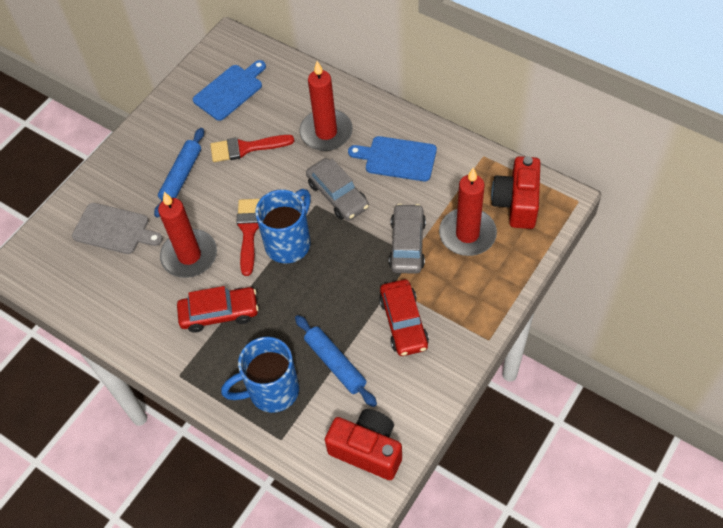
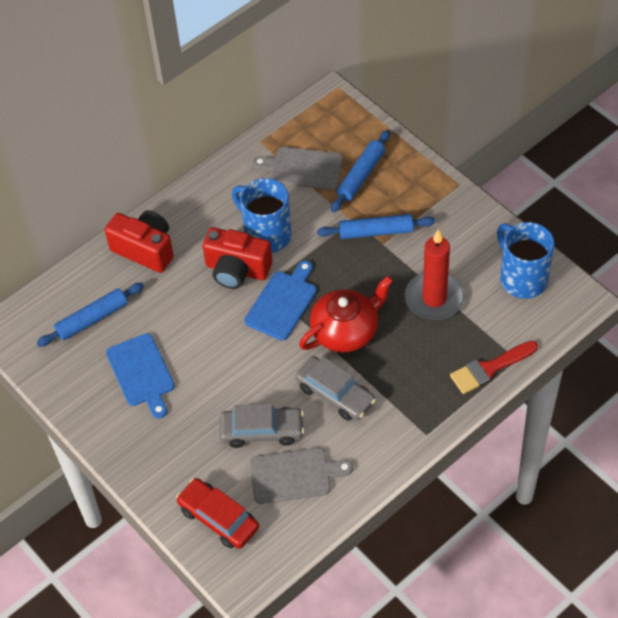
blue rolling pin: 2 -> 3
grey cutting board: 1 -> 2
red brush: 2 -> 1
red candle: 3 -> 1
red car: 2 -> 1
red teapot: 0 -> 1

